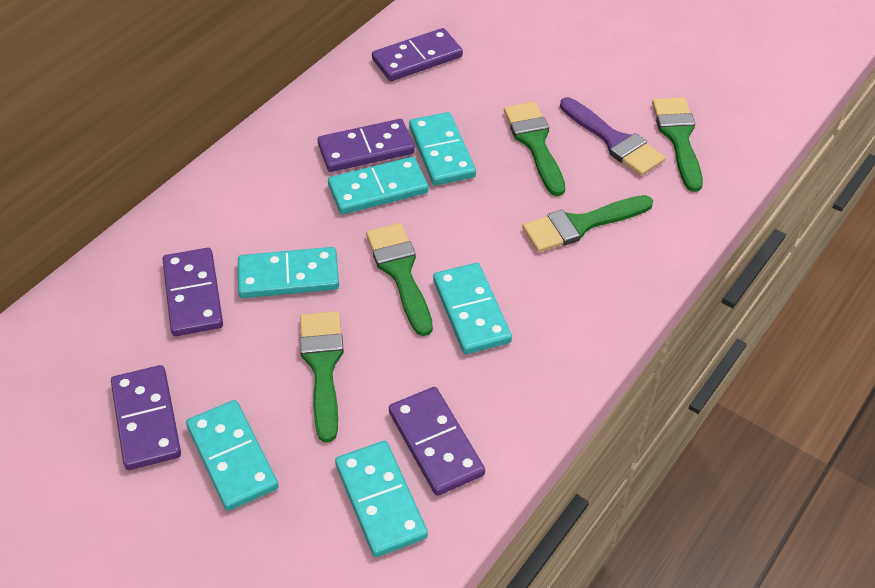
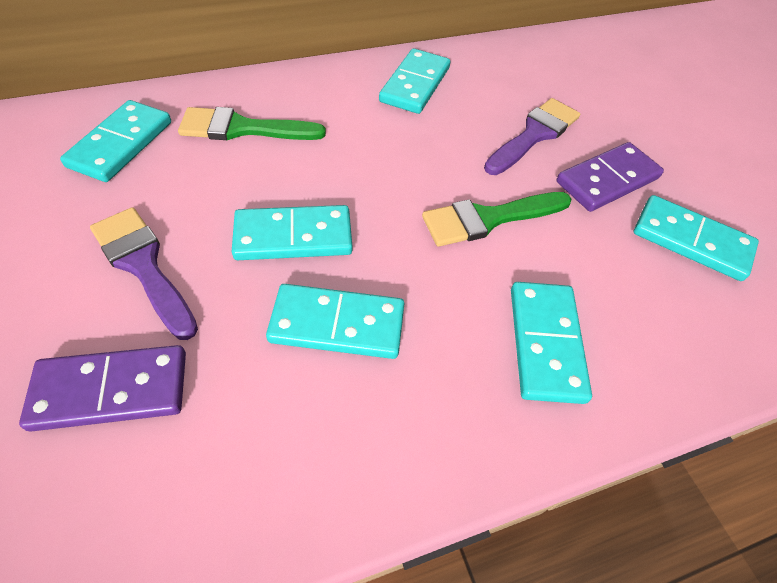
green brush: 5 -> 2
purple brush: 1 -> 2
purple domino: 5 -> 2

